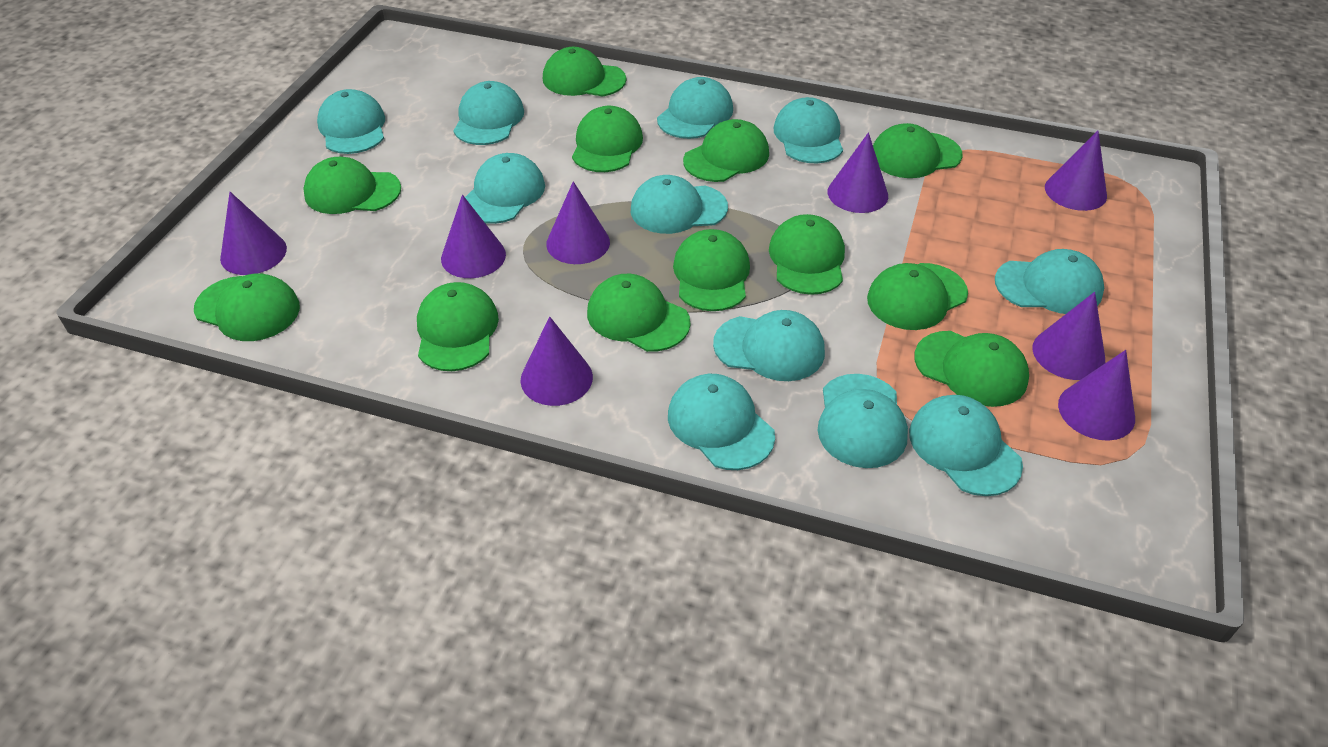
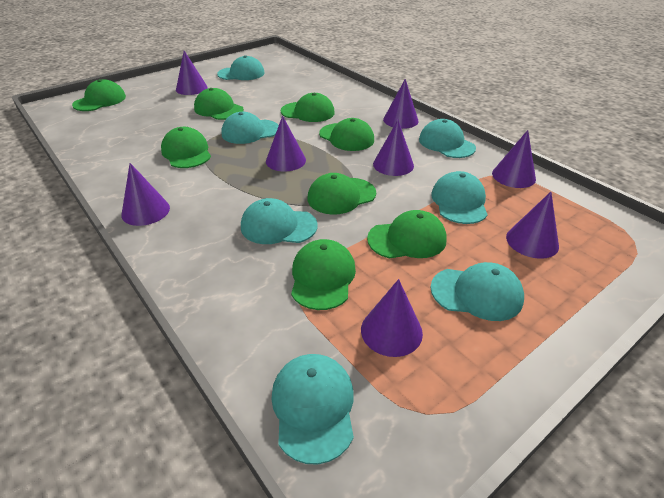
green cap: 12 -> 8
turquoise cap: 11 -> 7

